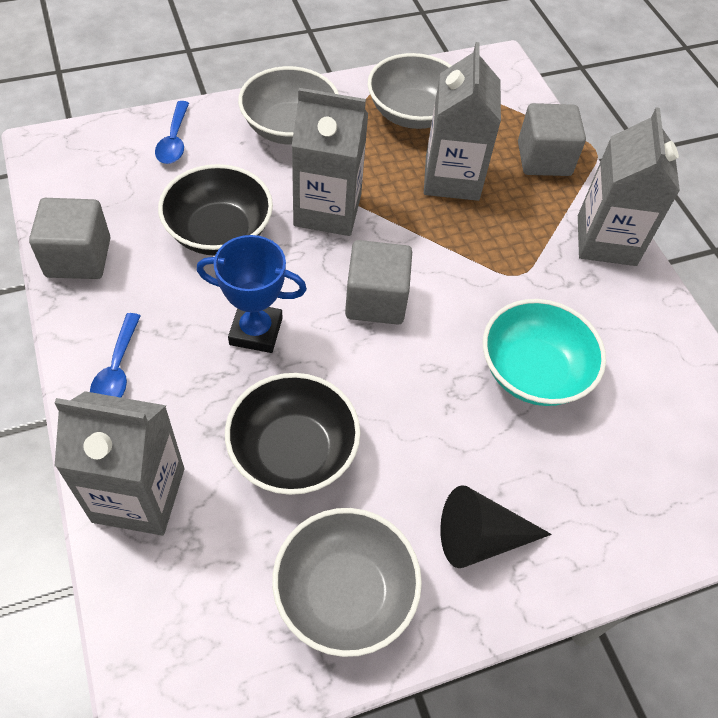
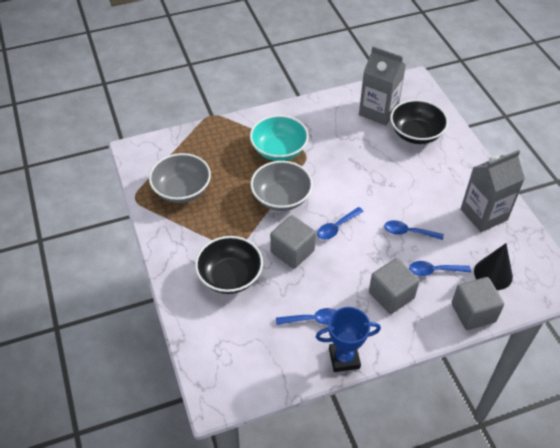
blue spoon: 2 -> 4
grey bowl: 3 -> 2
grey carton: 4 -> 2

